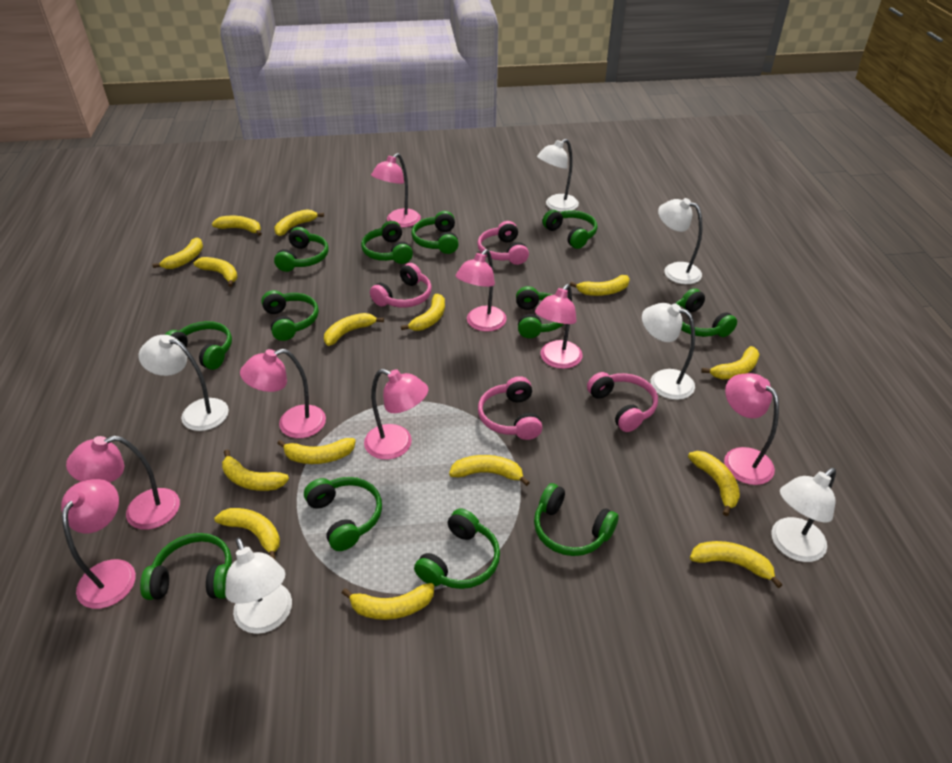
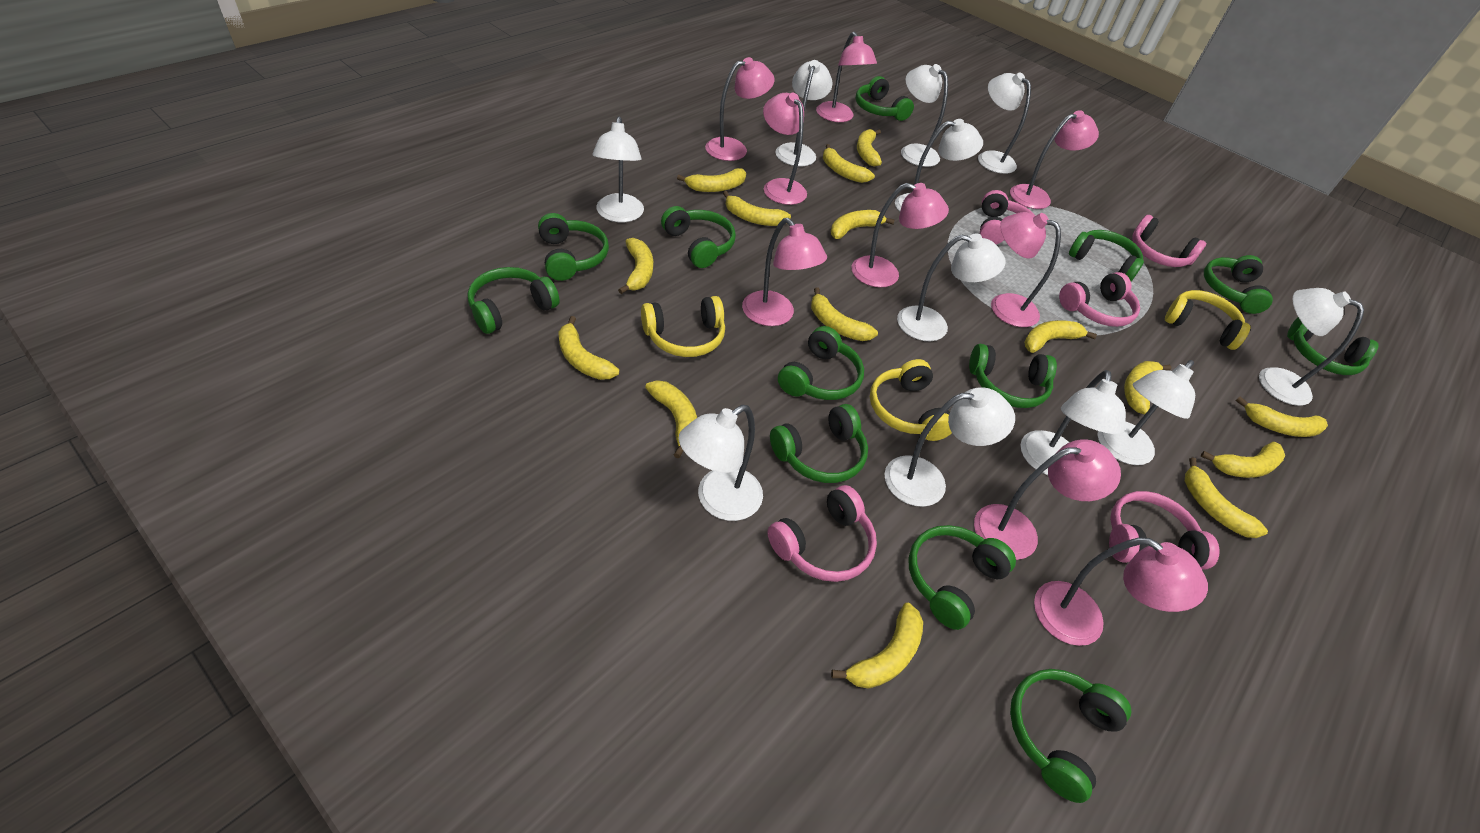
pink headphones: 4 -> 5
pink lamp: 8 -> 9
white lamp: 6 -> 11
yellow headphones: 0 -> 3

